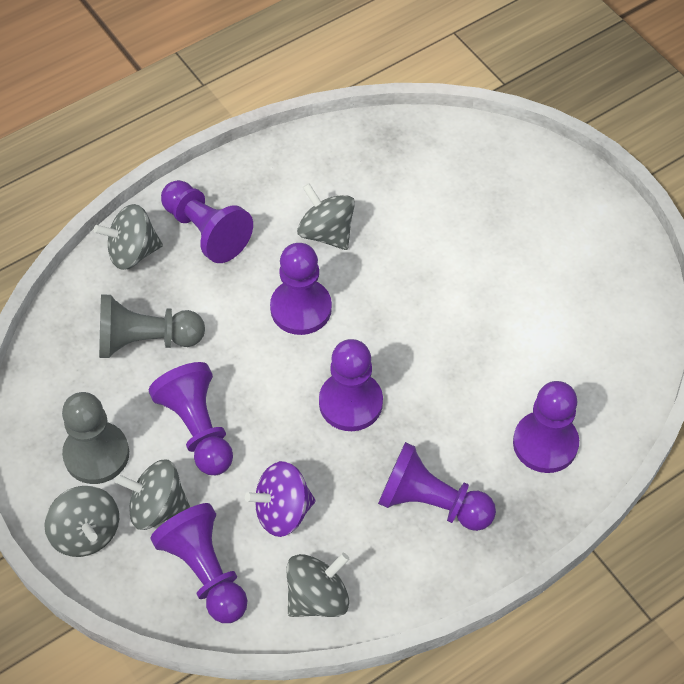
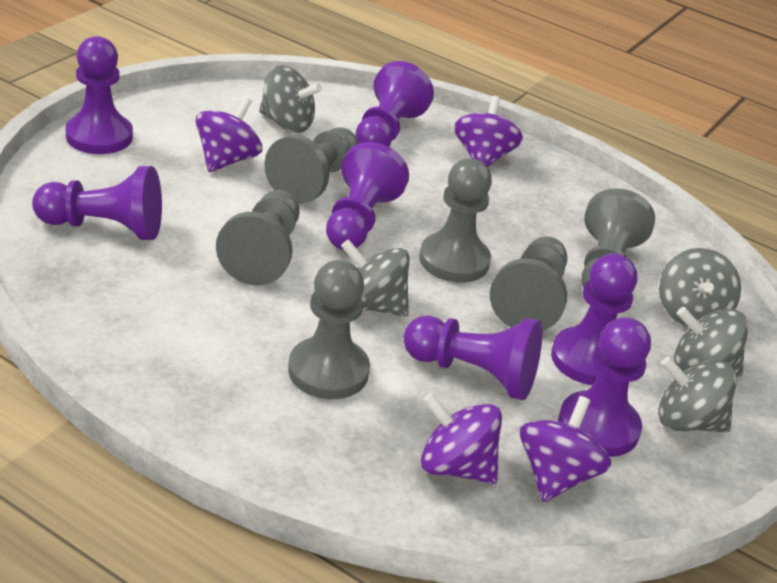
grey pawn: 2 -> 6
purple spinning top: 1 -> 4

